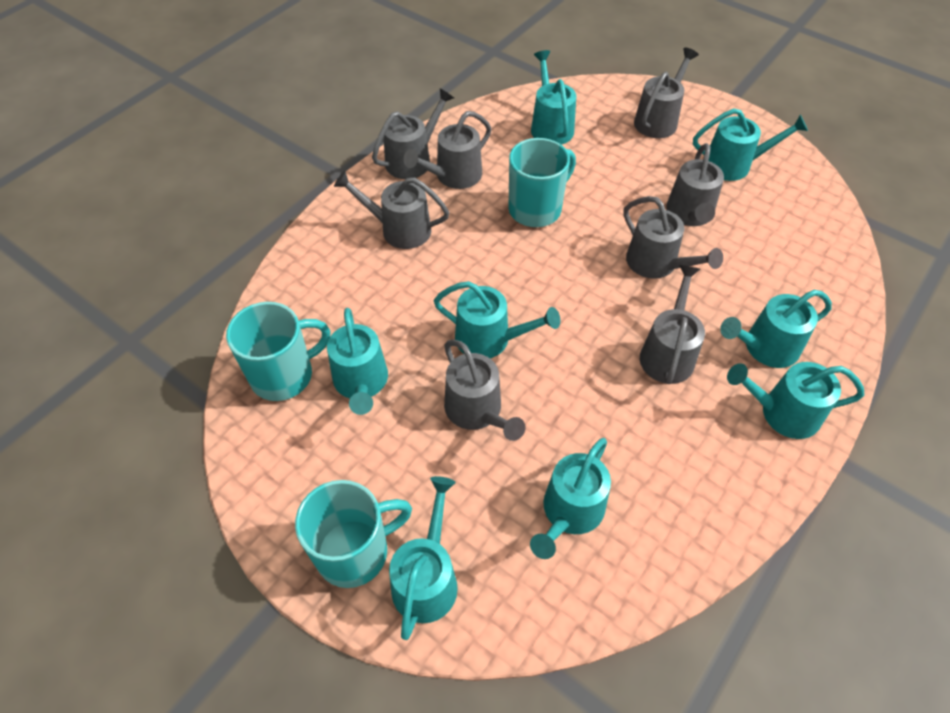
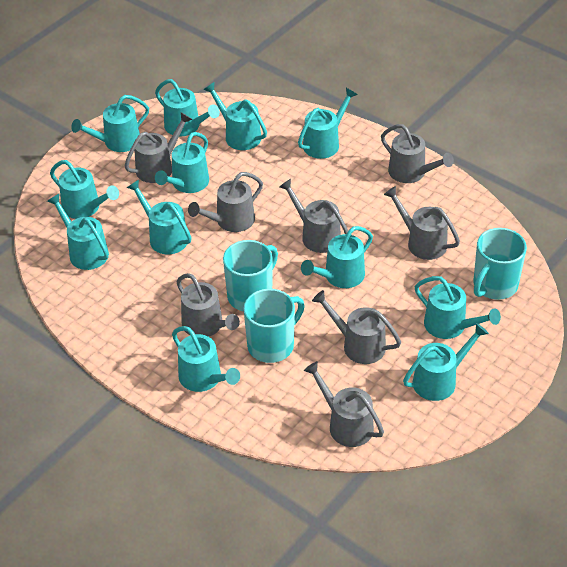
turquoise watering can: 8 -> 12

